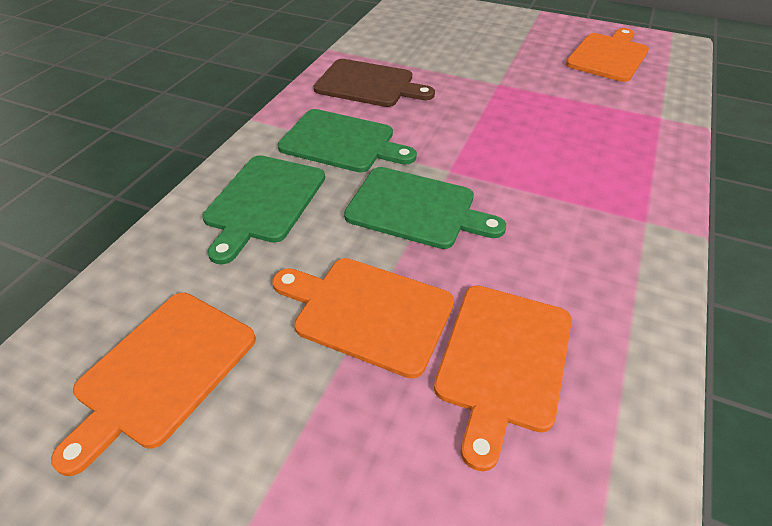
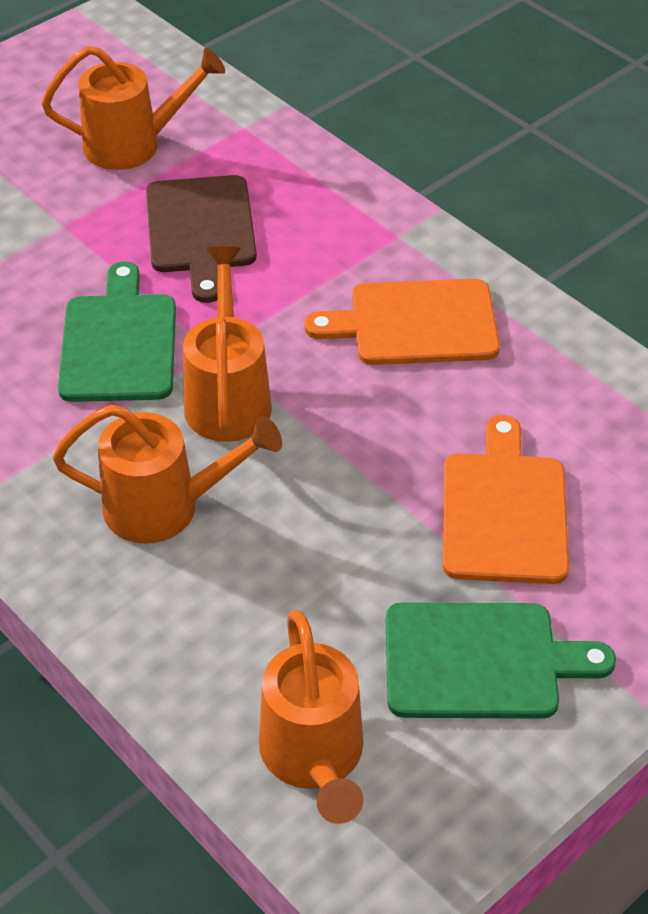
green cutting board: 3 -> 2
orange cutting board: 4 -> 2
orange watering can: 0 -> 4

